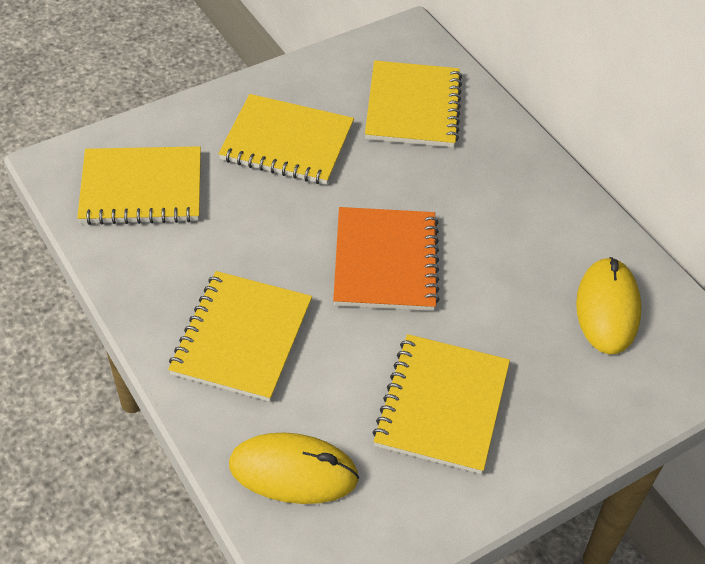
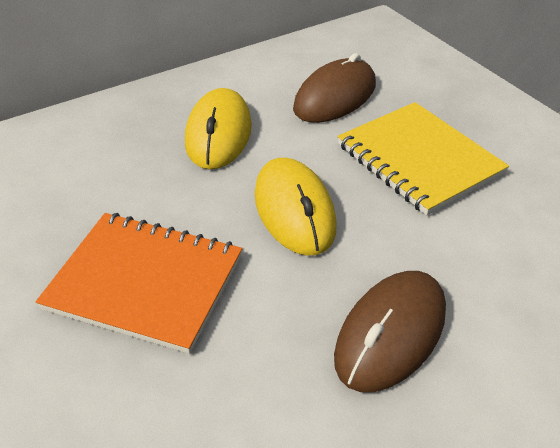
brown mouse: 0 -> 2
yellow notebook: 5 -> 1

